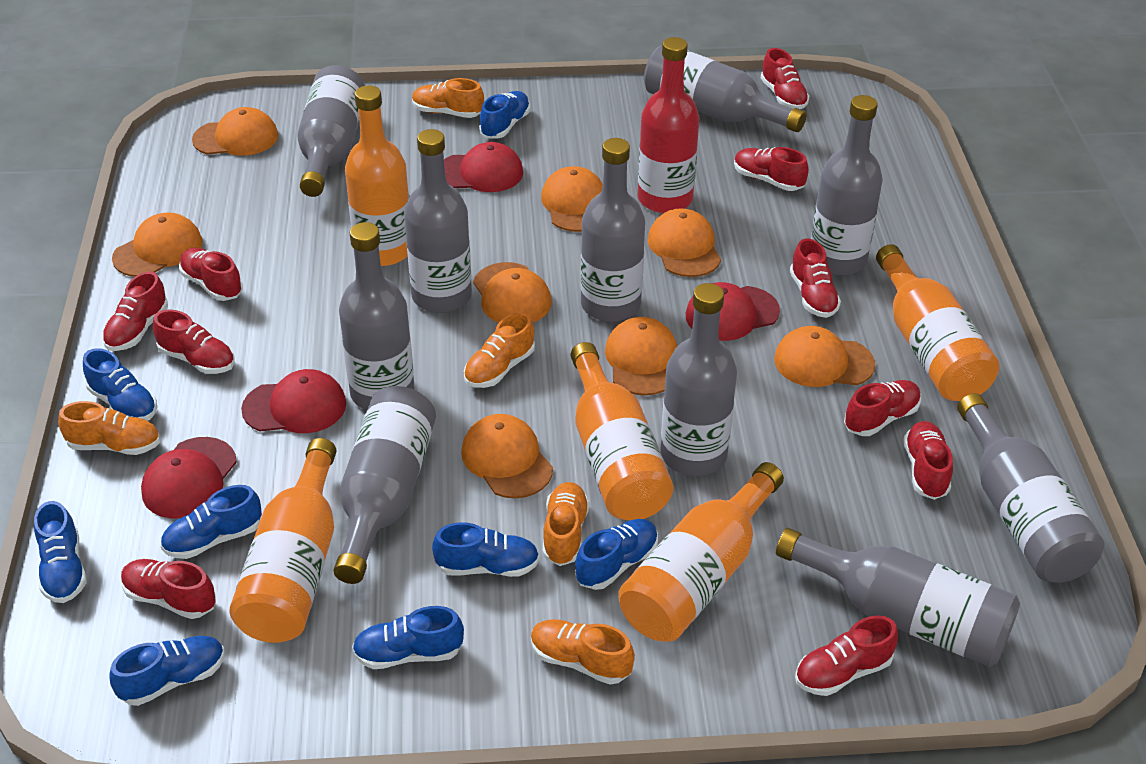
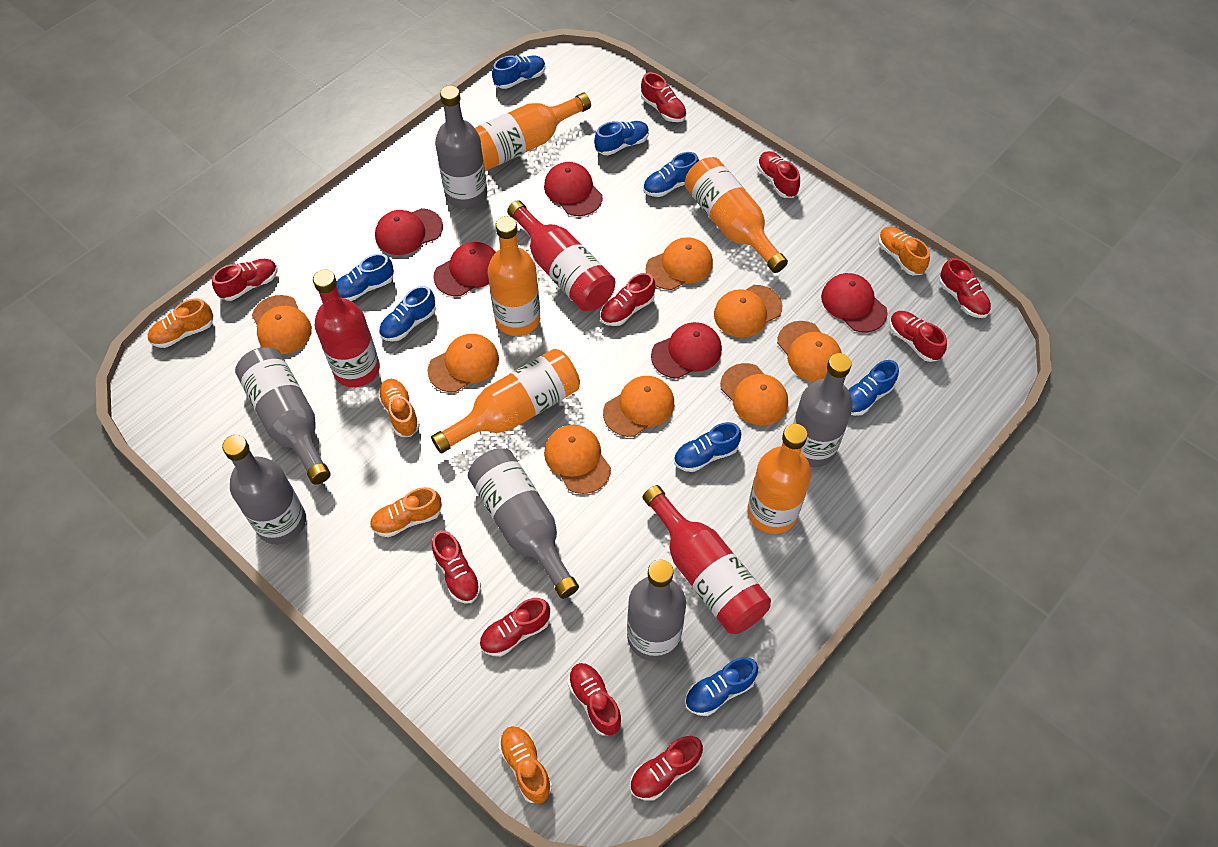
grey bottle: 10 -> 6
red bottle: 1 -> 3
red cap: 4 -> 5

